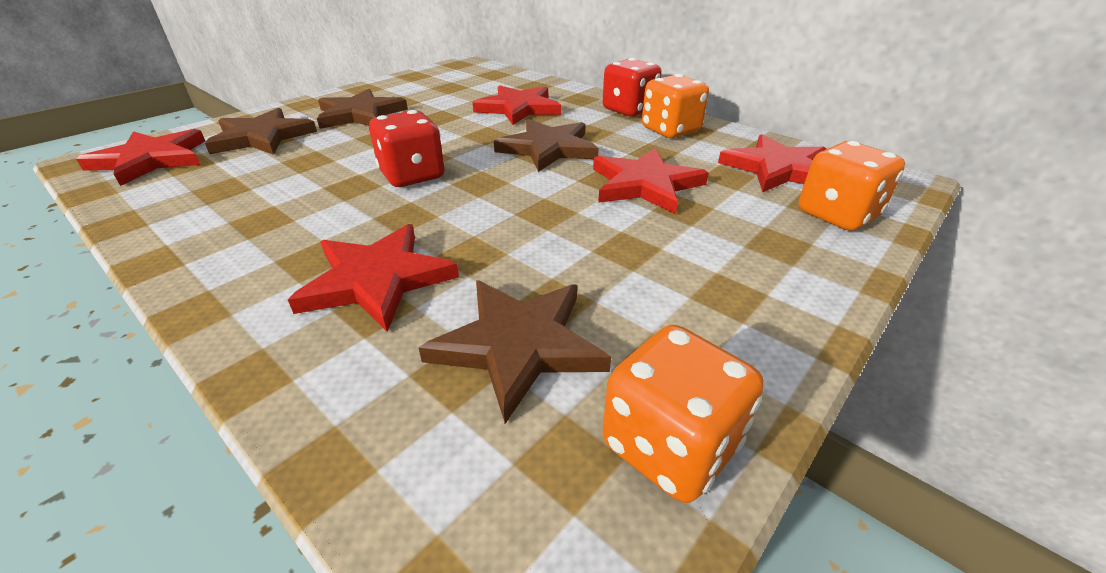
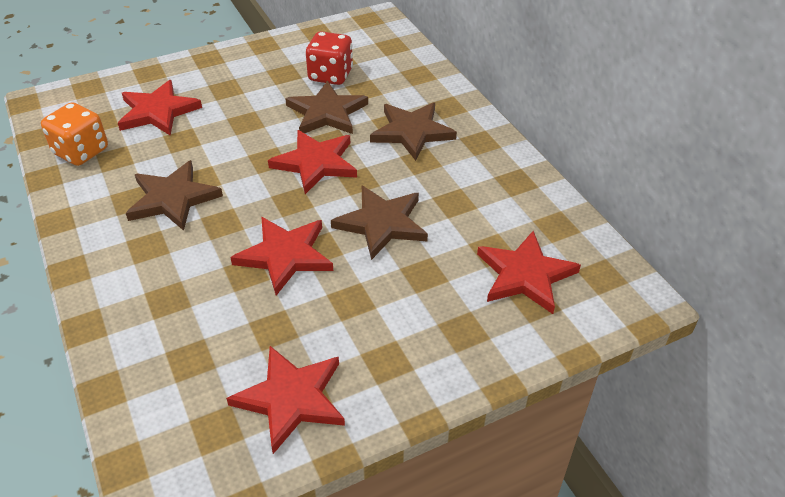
orange dice: 3 -> 1
red dice: 2 -> 1

